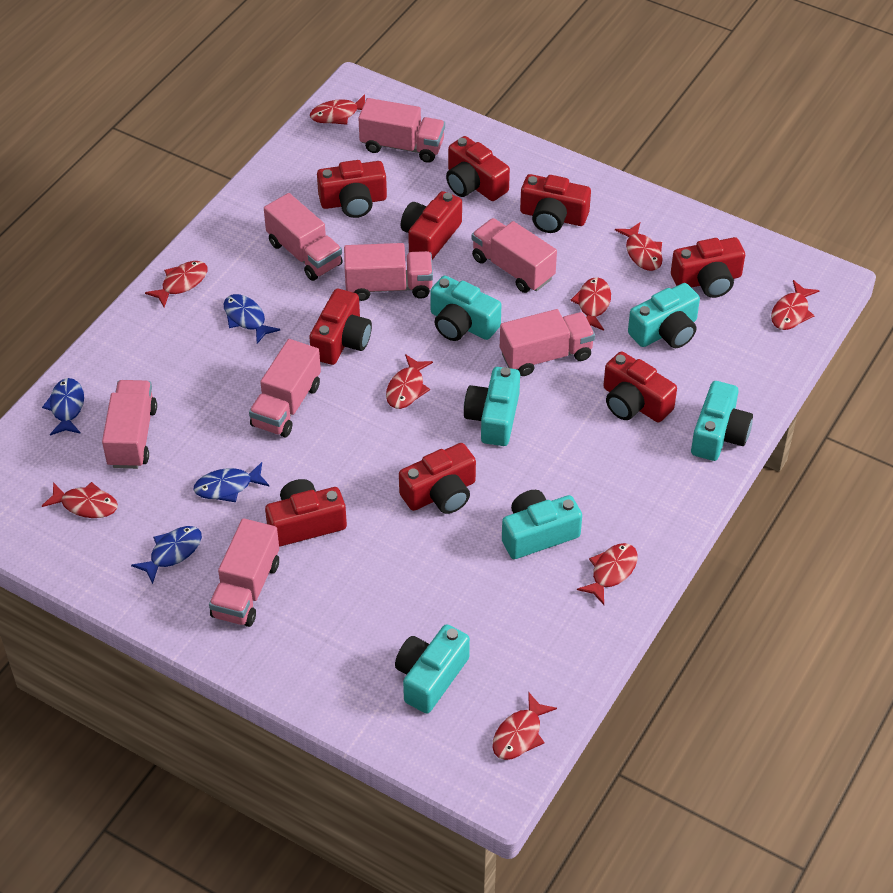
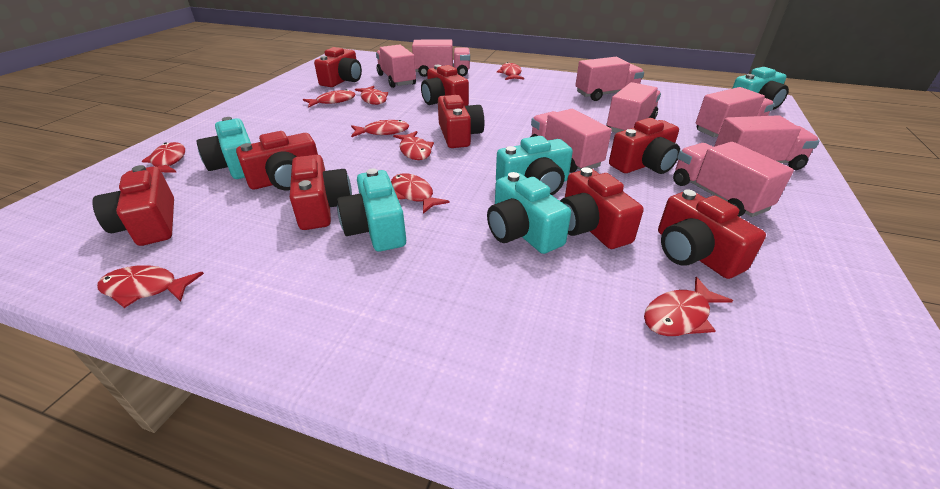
blue fish: 4 -> 0
turquoise camera: 6 -> 5

